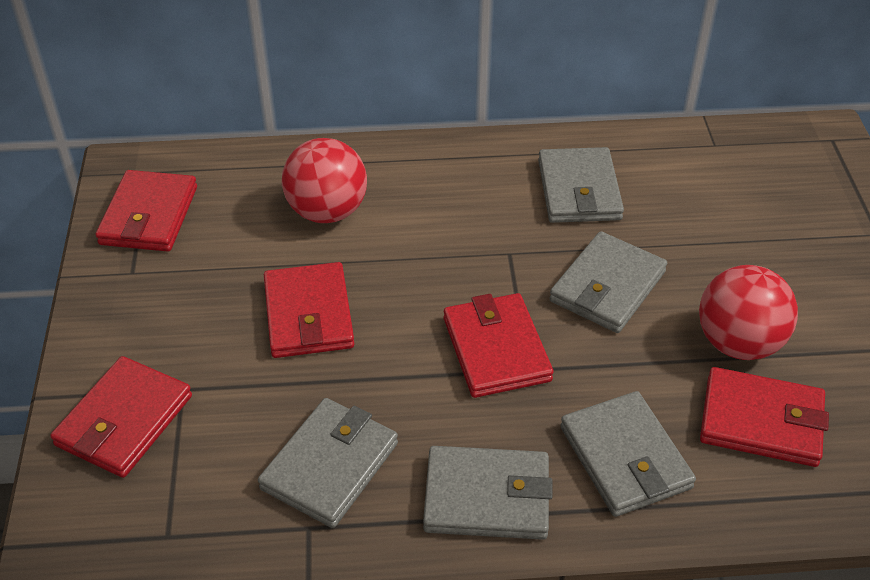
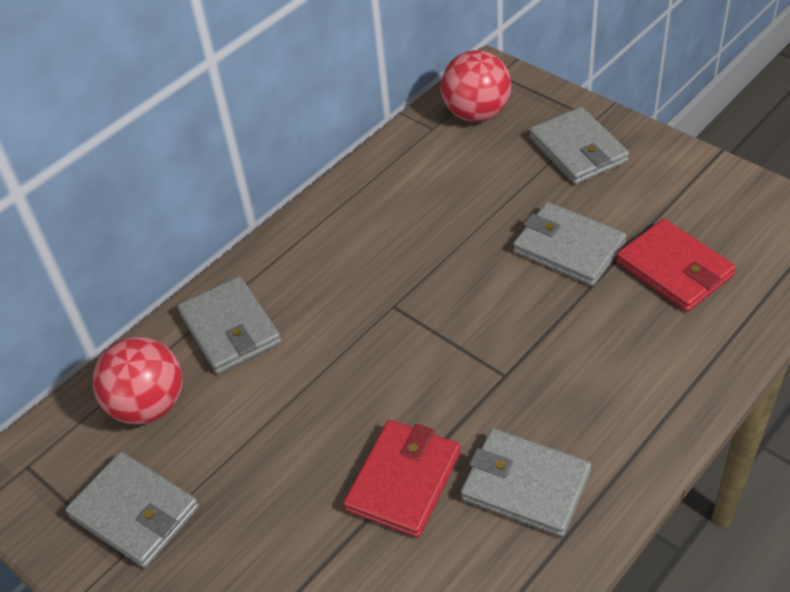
red wallet: 5 -> 2

